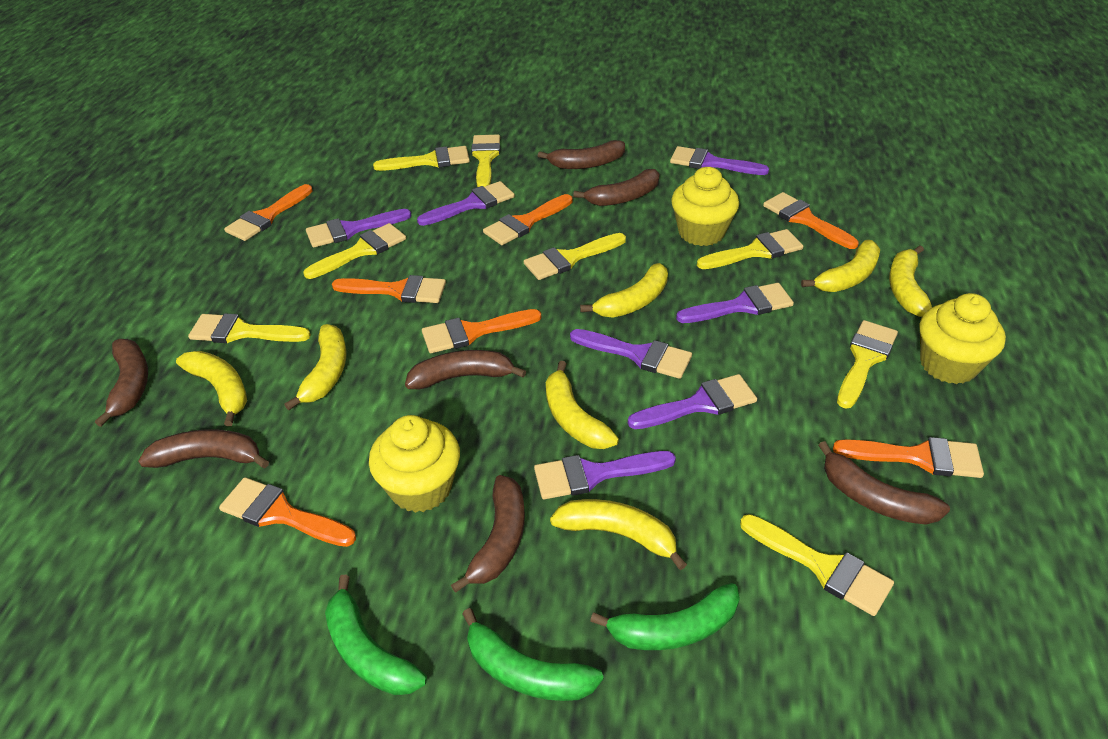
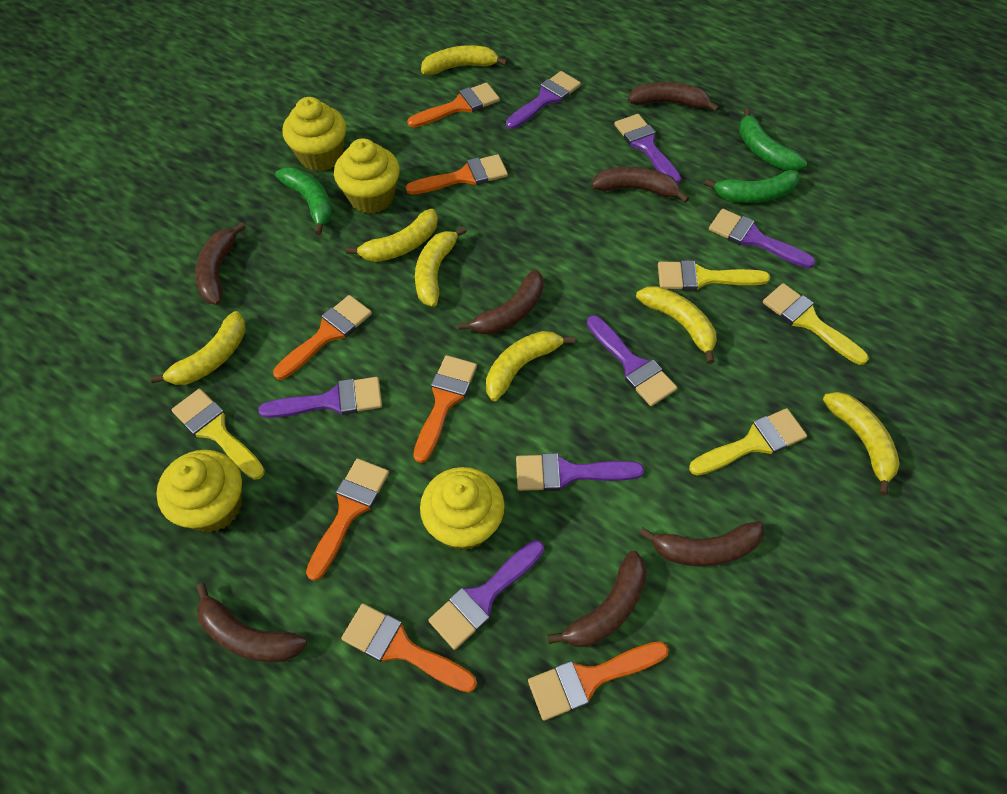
yellow brush: 8 -> 4
yellow cupcake: 3 -> 4

